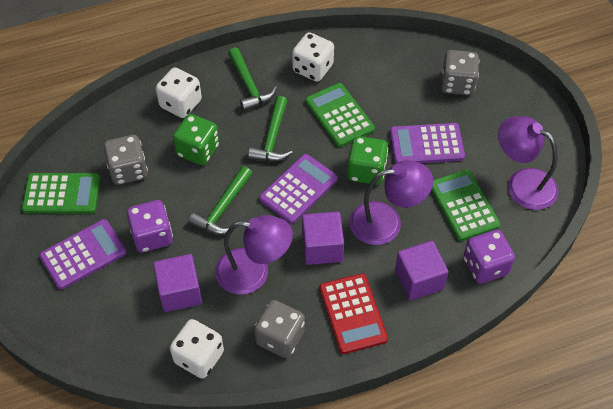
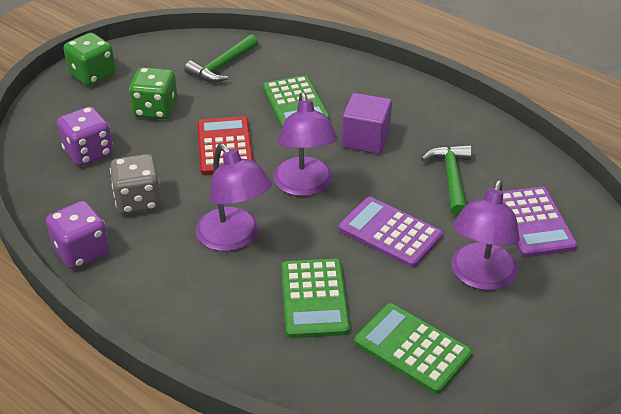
green hammer: 3 -> 2
grey dice: 3 -> 1
purple calculator: 3 -> 2
purple cube: 3 -> 1
white dice: 3 -> 0

